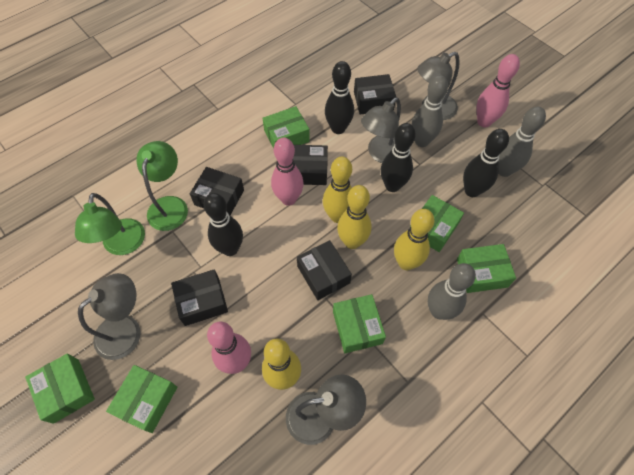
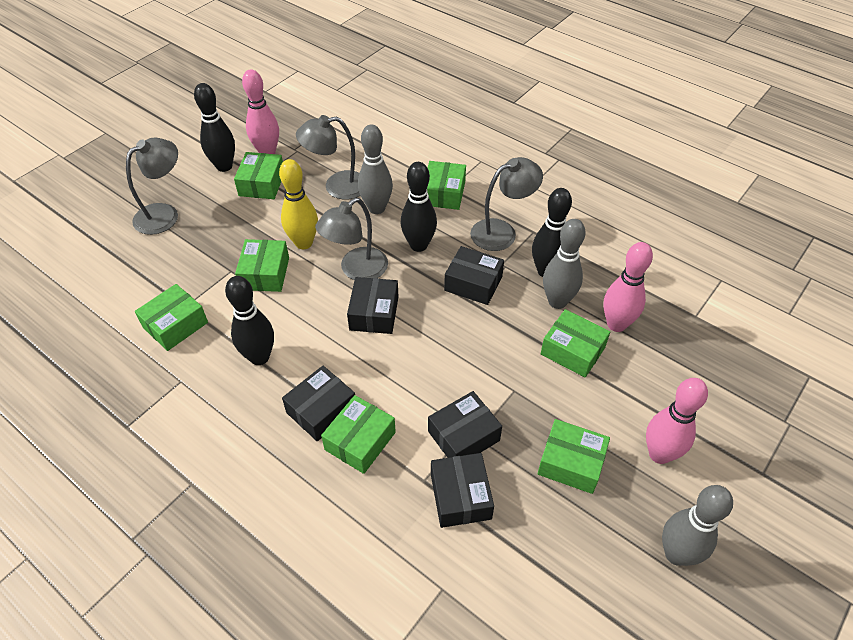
green box: 6 -> 7
green lamp: 2 -> 0
yellow bowling pin: 4 -> 1

